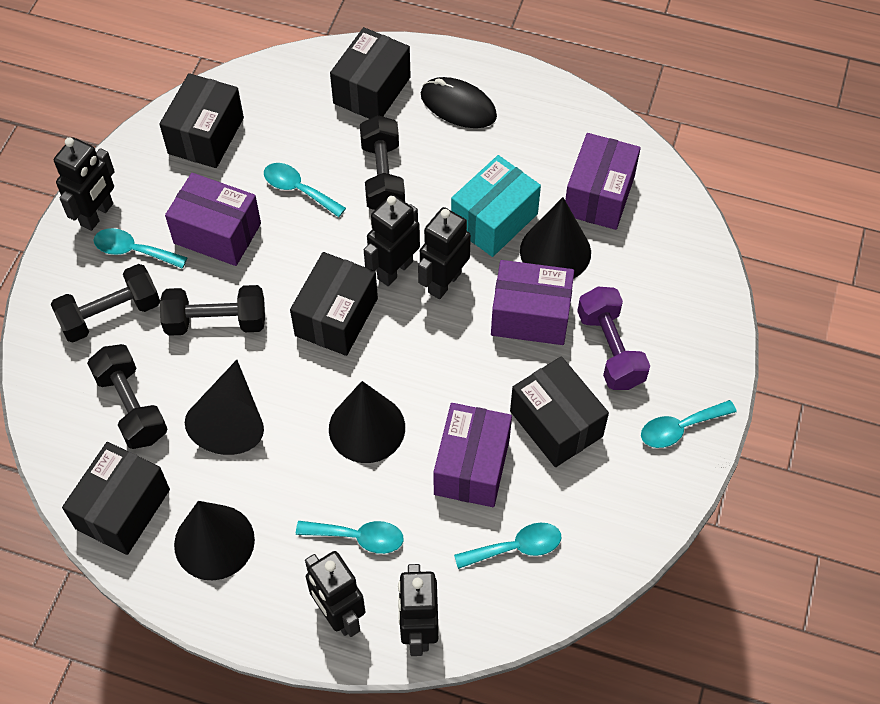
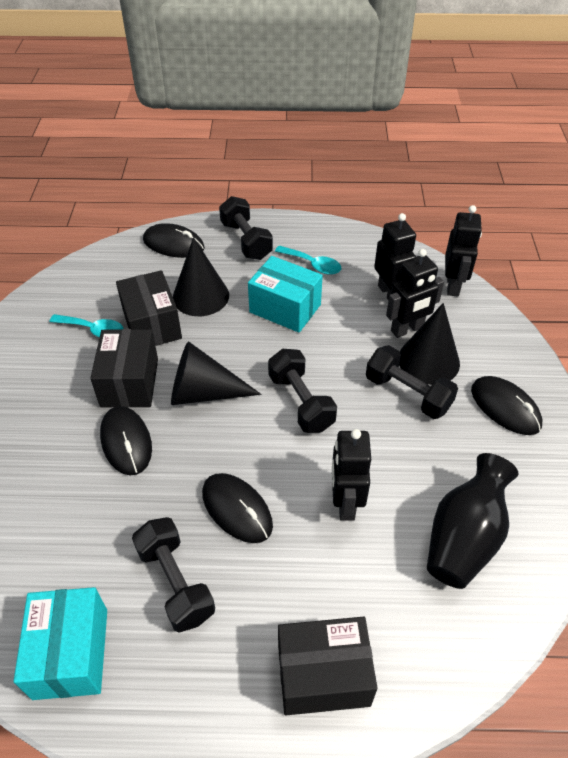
black box: 5 -> 3
black cone: 4 -> 3
black mouse: 1 -> 4
black robot: 5 -> 4
black vase: 0 -> 1
purple box: 4 -> 0
purple dumbbell: 1 -> 0
turquoise box: 1 -> 2
turquoise spoon: 5 -> 2

